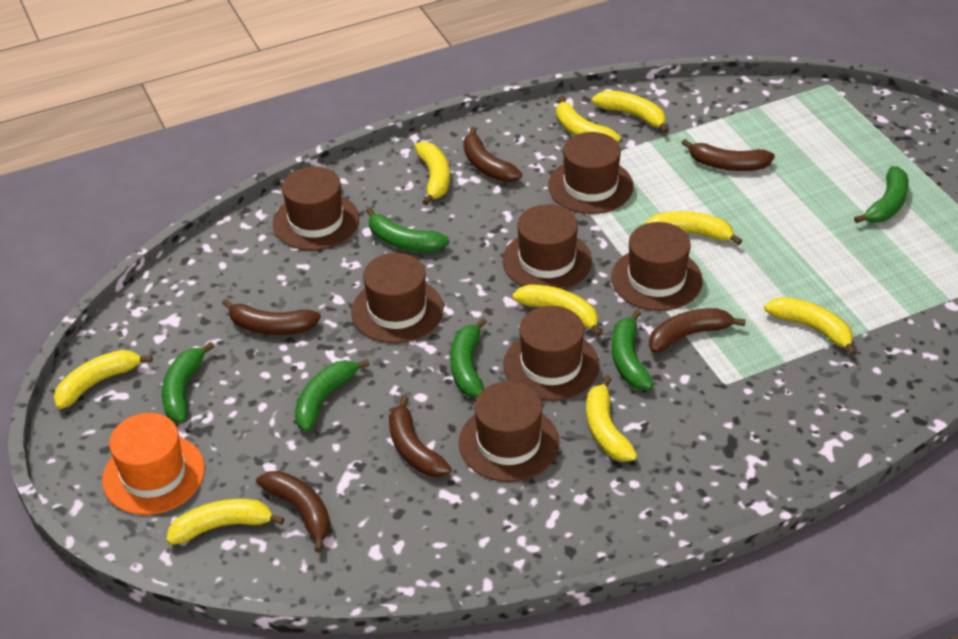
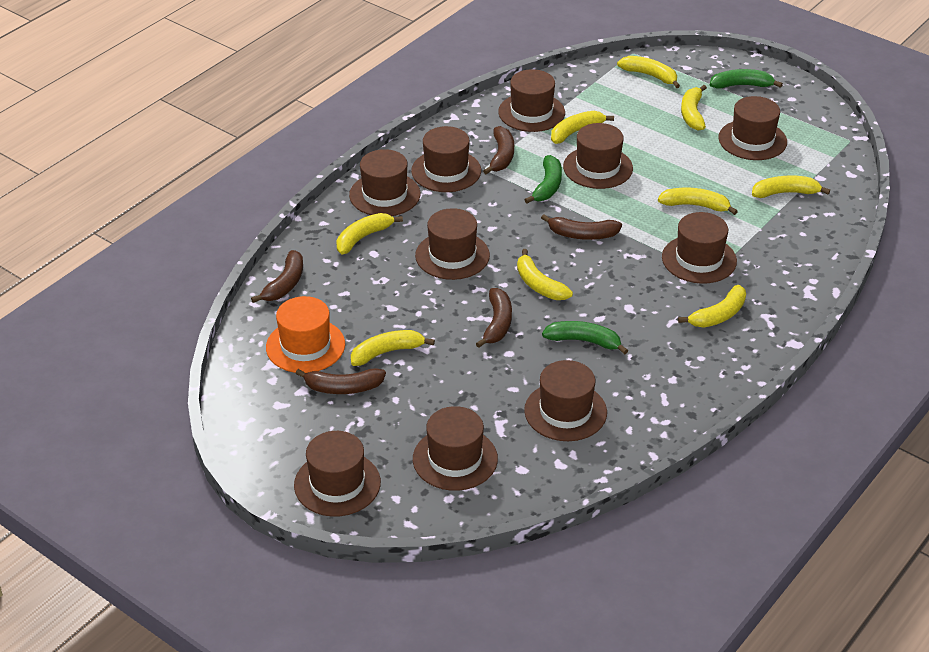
brown banana: 6 -> 5
brown hat: 7 -> 10
green banana: 6 -> 3

